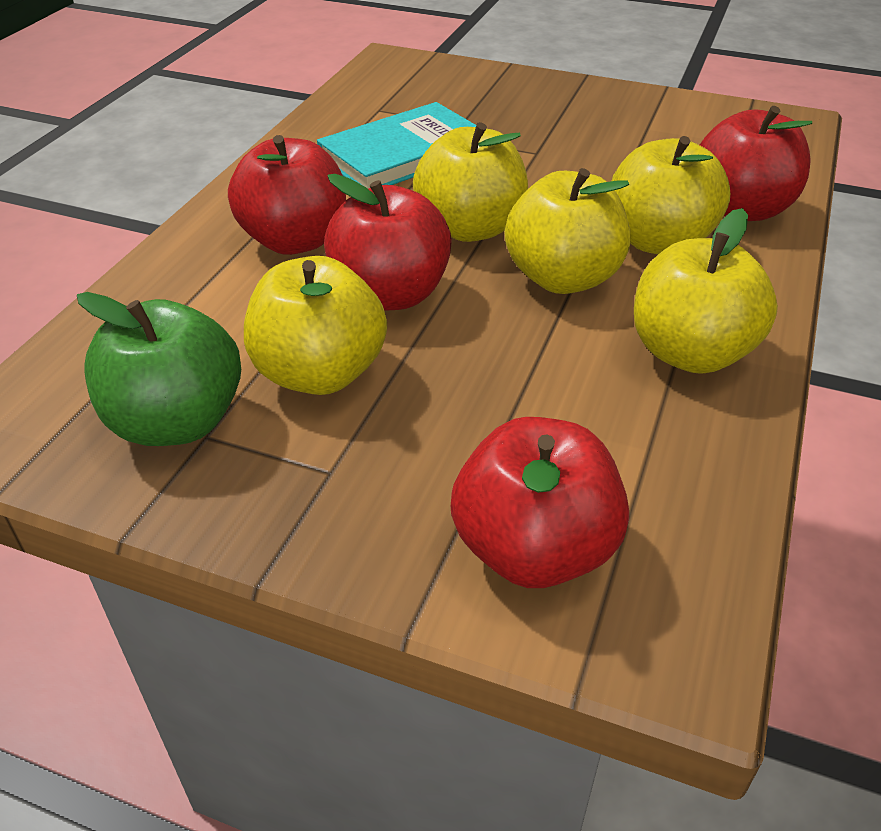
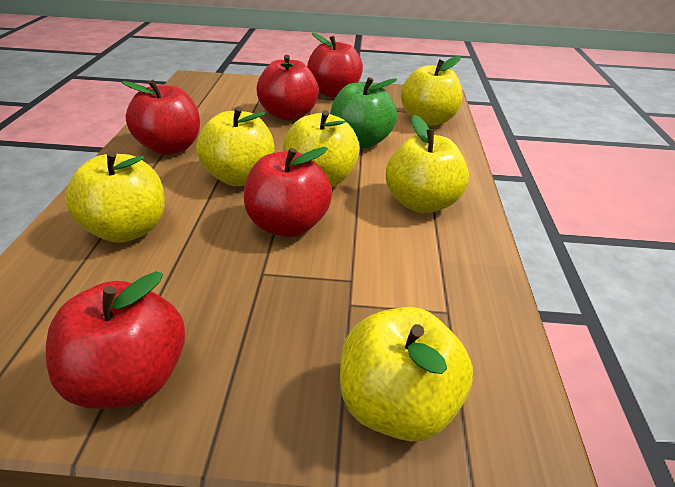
red apple: 4 -> 5
turquoise book: 1 -> 0
yellow apple: 5 -> 6

